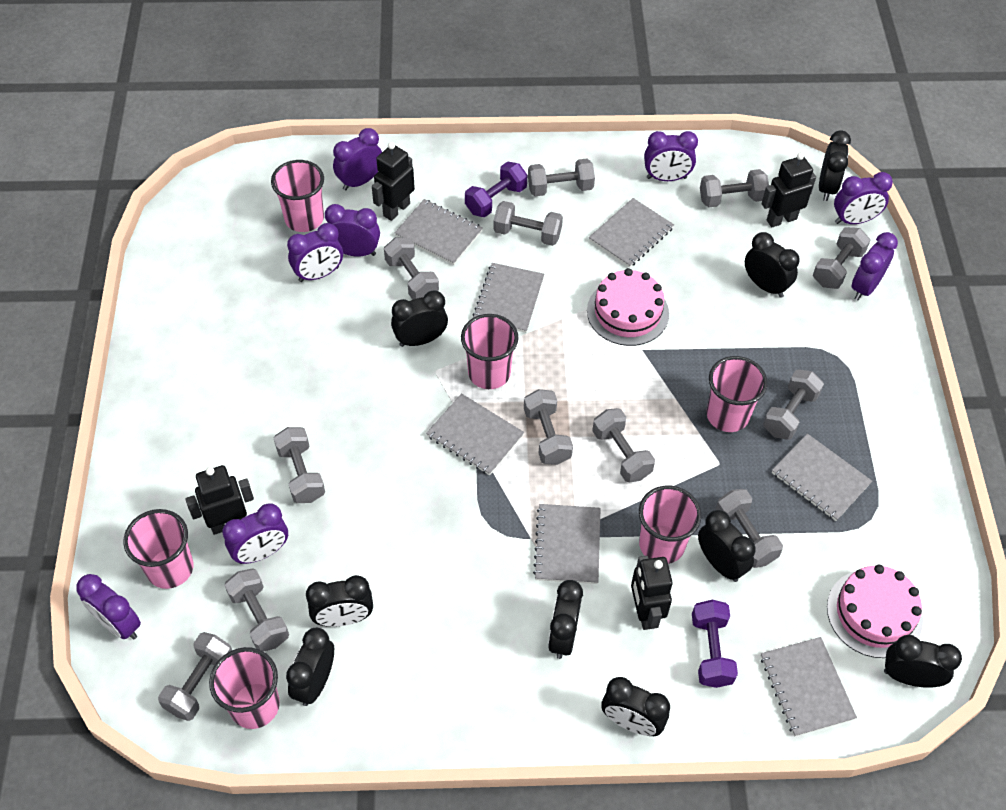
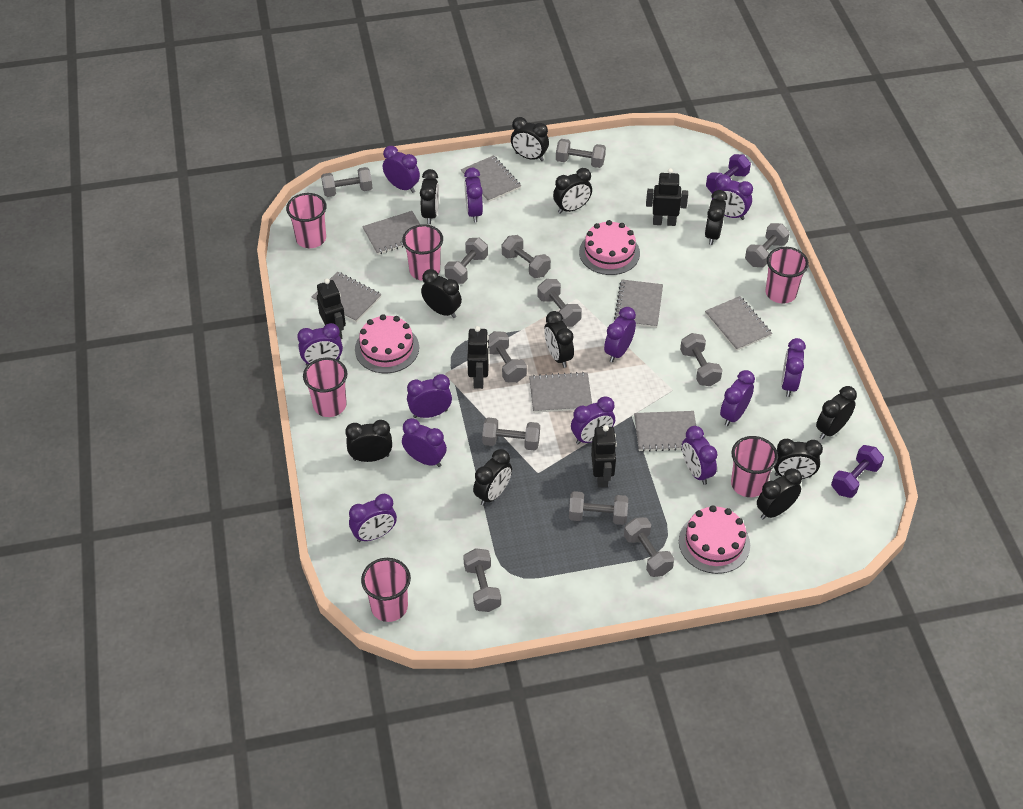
black clock: 9 -> 11
pink cake: 2 -> 3
purple clock: 8 -> 12

